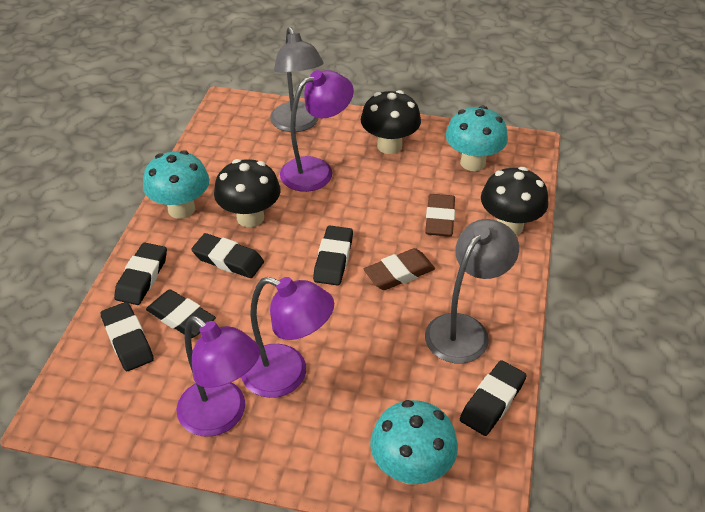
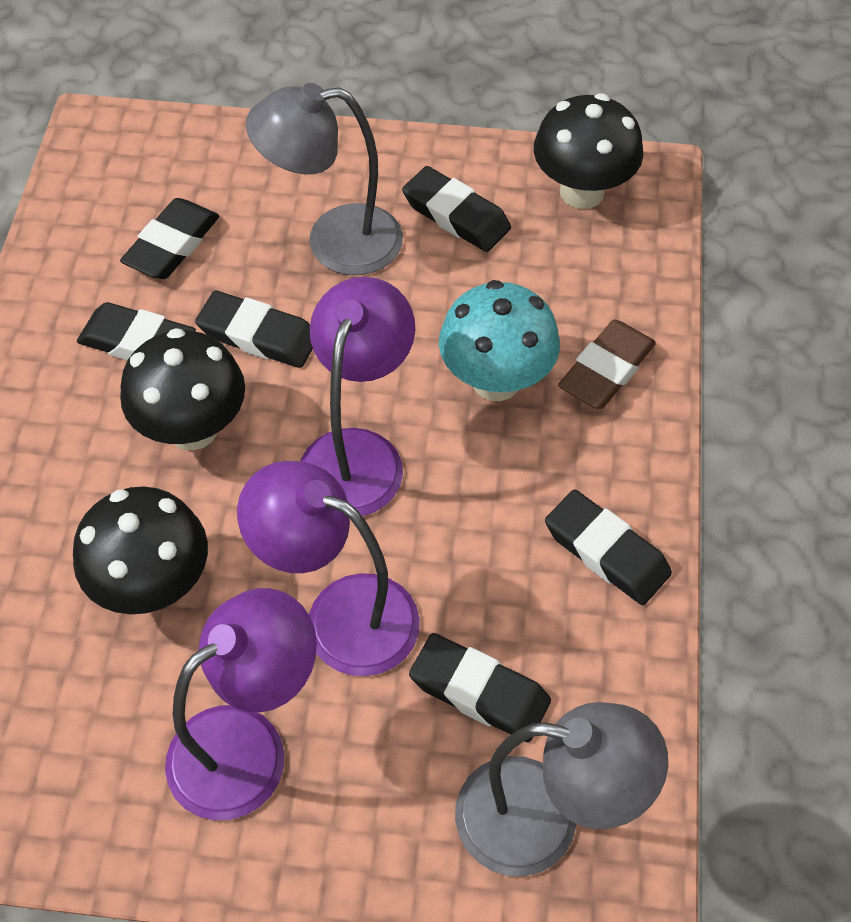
brown eraser: 2 -> 1
turquoise mushroom: 3 -> 1

